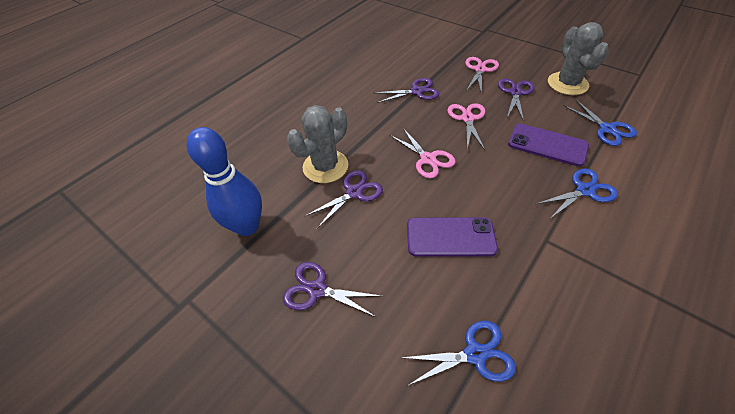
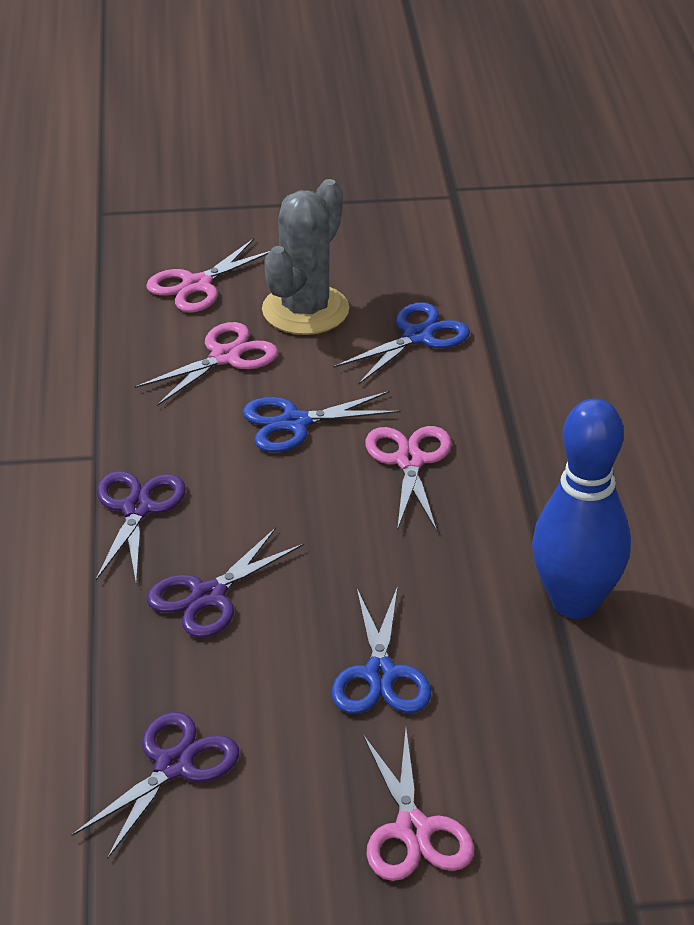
grey cactus: 2 -> 1
pink scissors: 3 -> 4
purple phone: 2 -> 0
purple scissors: 4 -> 3

